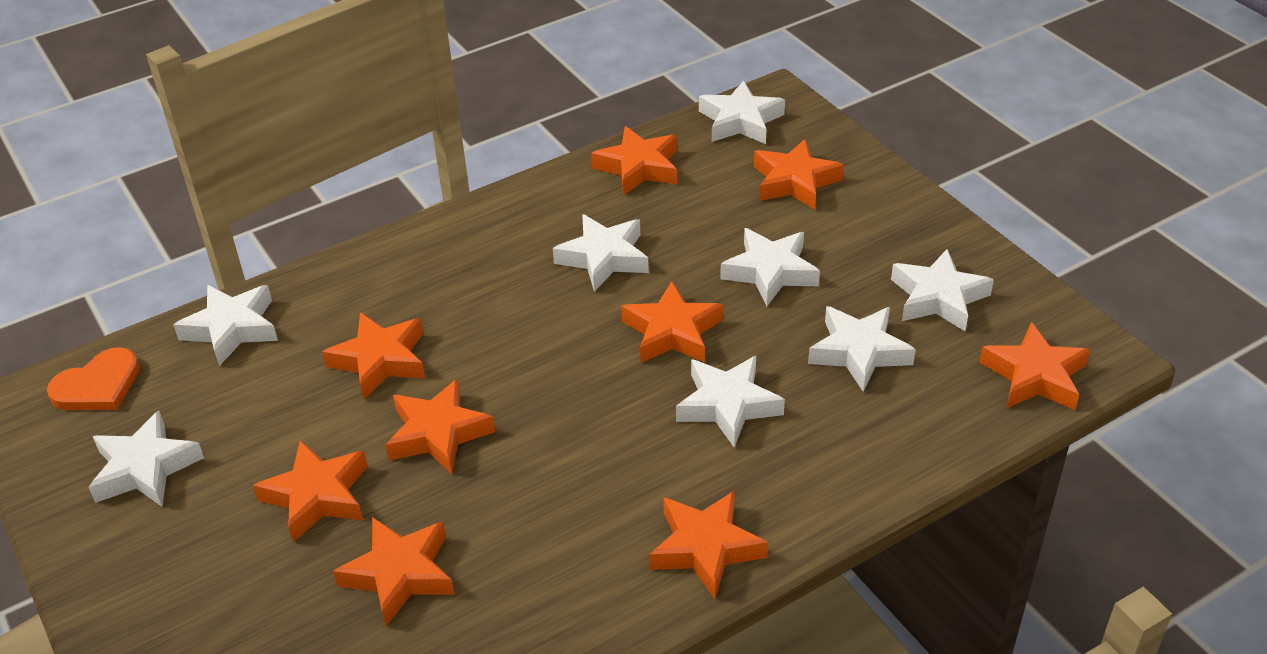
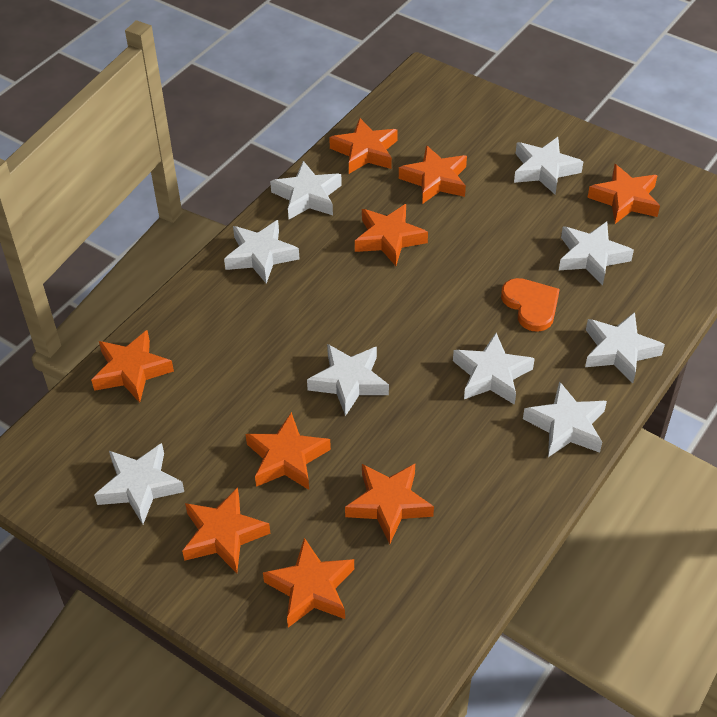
white star: 8 -> 9

